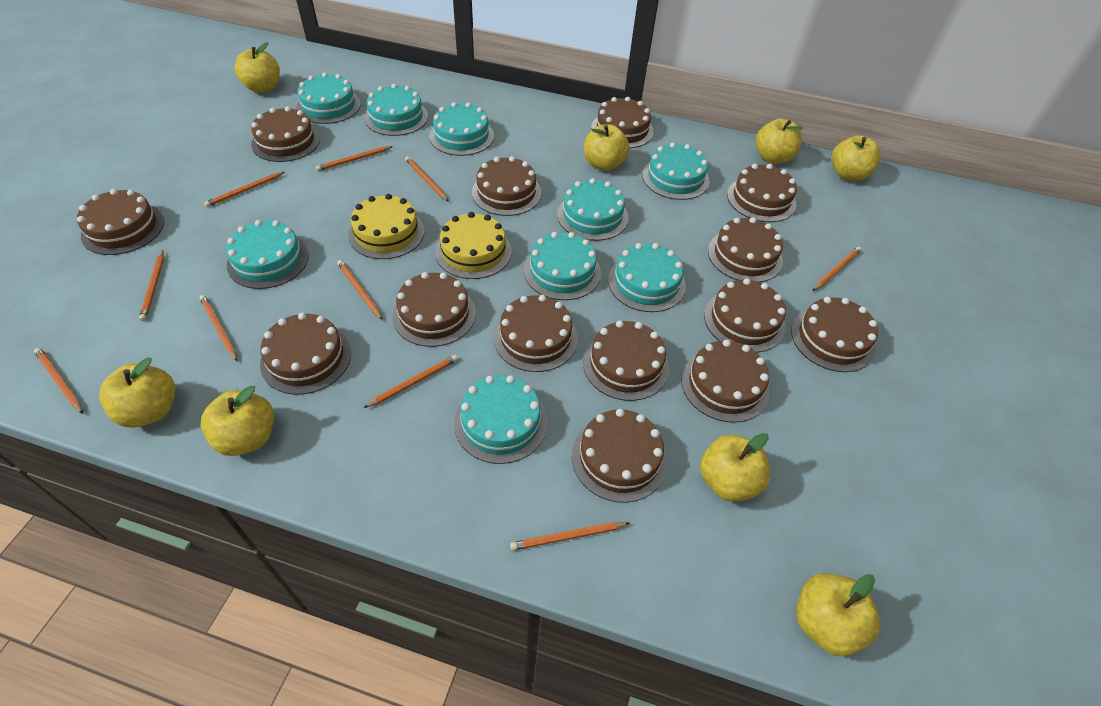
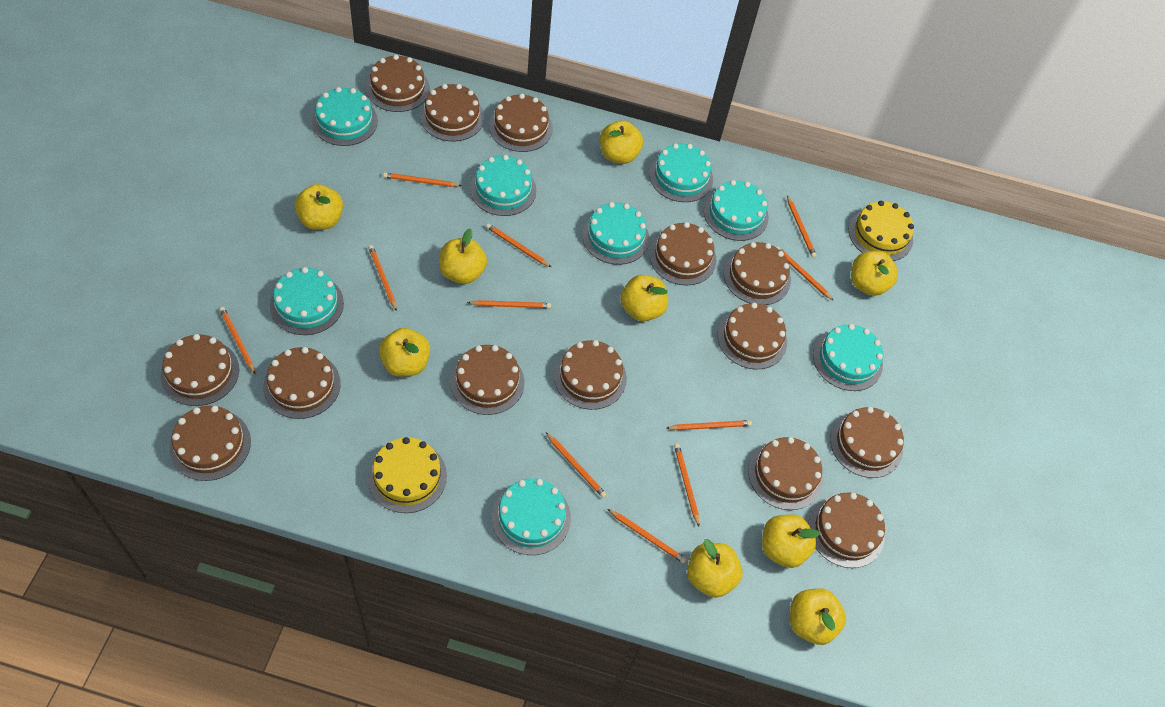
orange pencil: 10 -> 11
turquoise cake: 9 -> 8
yellow apple: 8 -> 9

